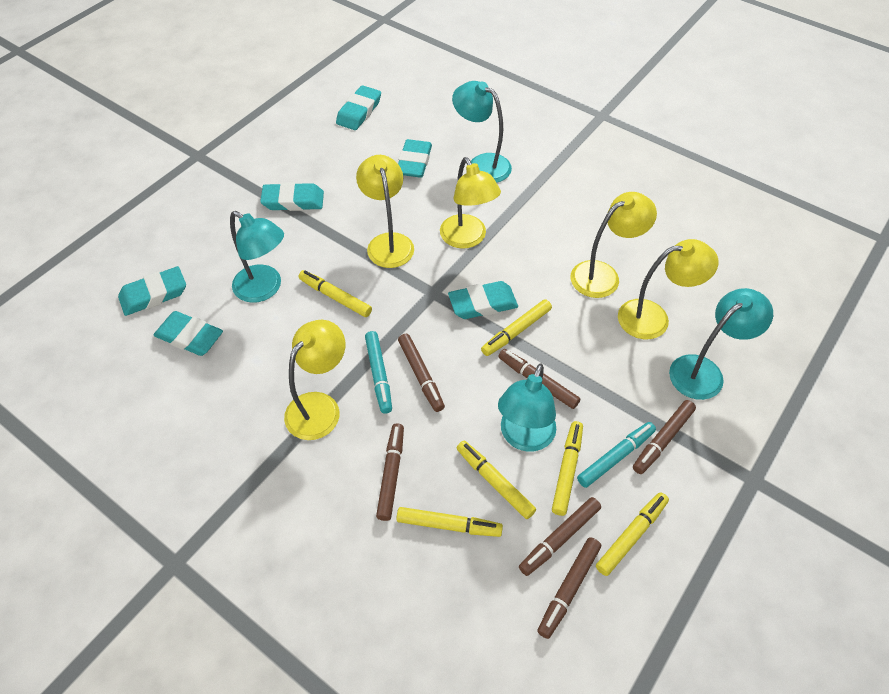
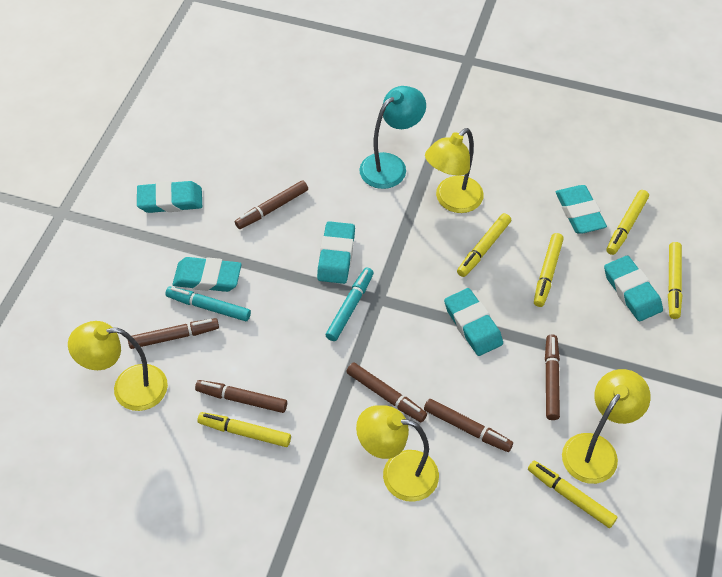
turquoise lamp: 4 -> 1
yellow lamp: 5 -> 4

